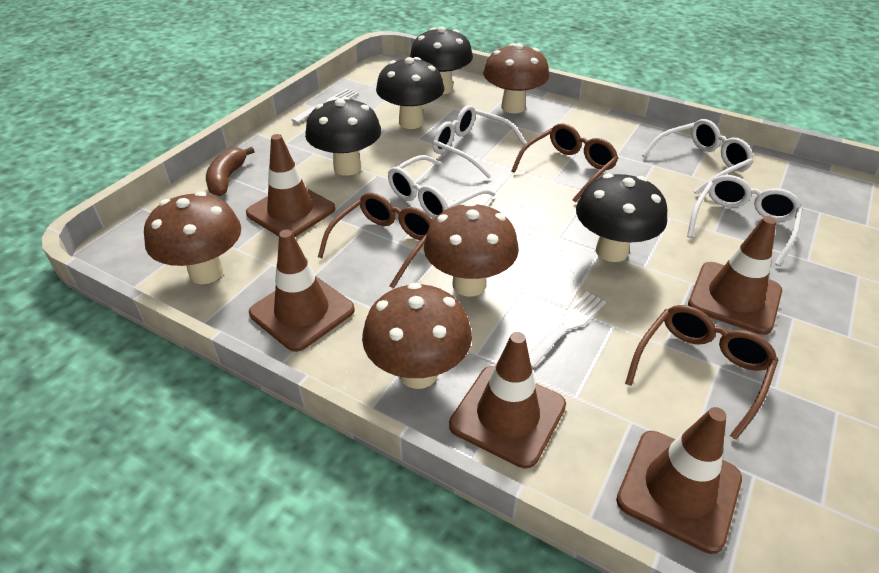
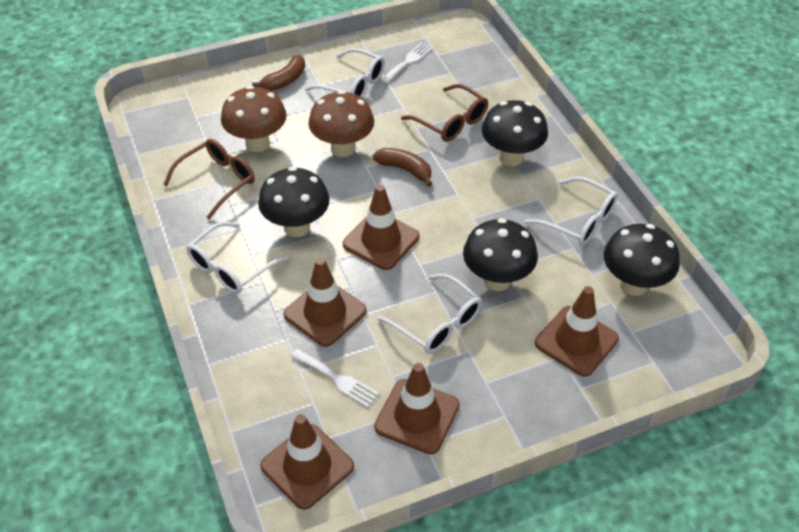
brown banana: 1 -> 2
brown glasses: 3 -> 2
brown mushroom: 4 -> 2

